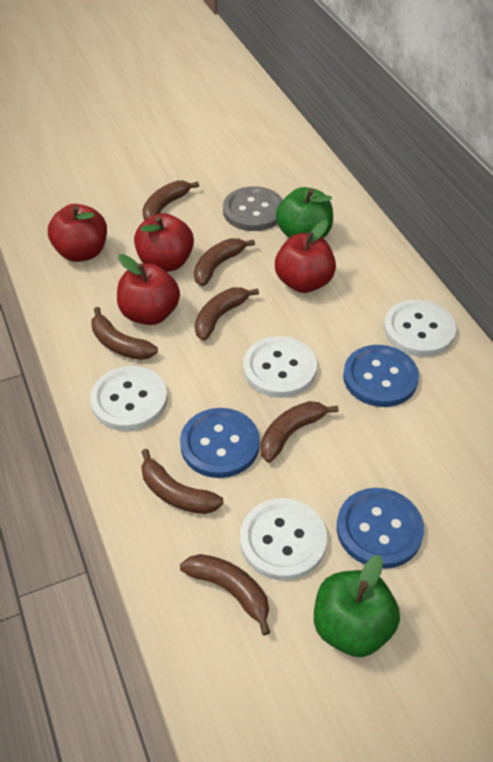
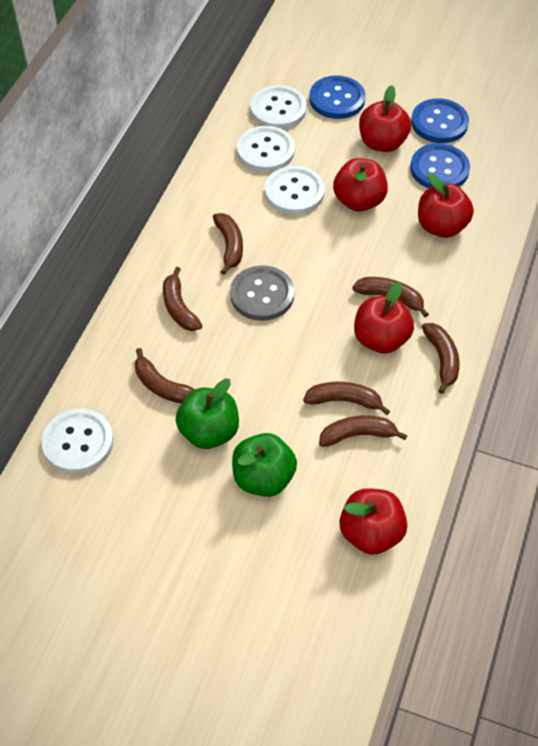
red apple: 4 -> 5

